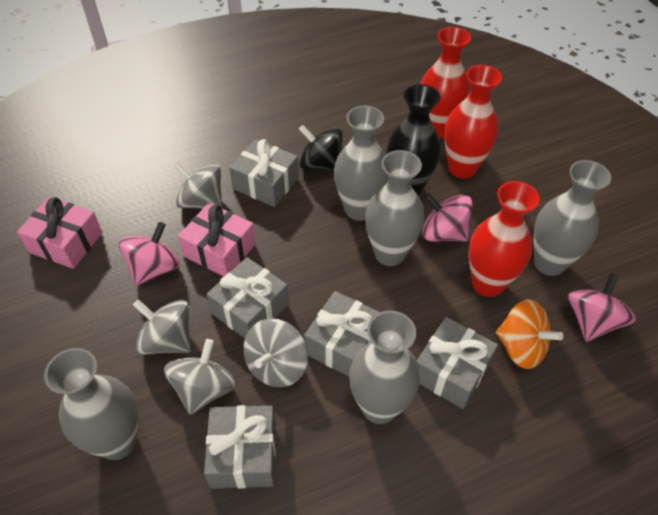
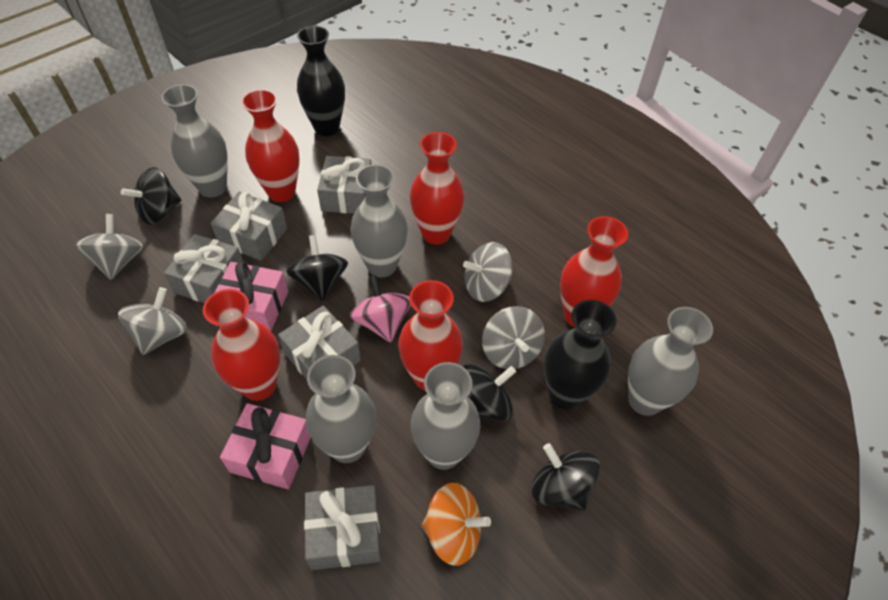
black spinning top: 1 -> 4
black vase: 1 -> 2
pink spinning top: 3 -> 1
red vase: 3 -> 5

